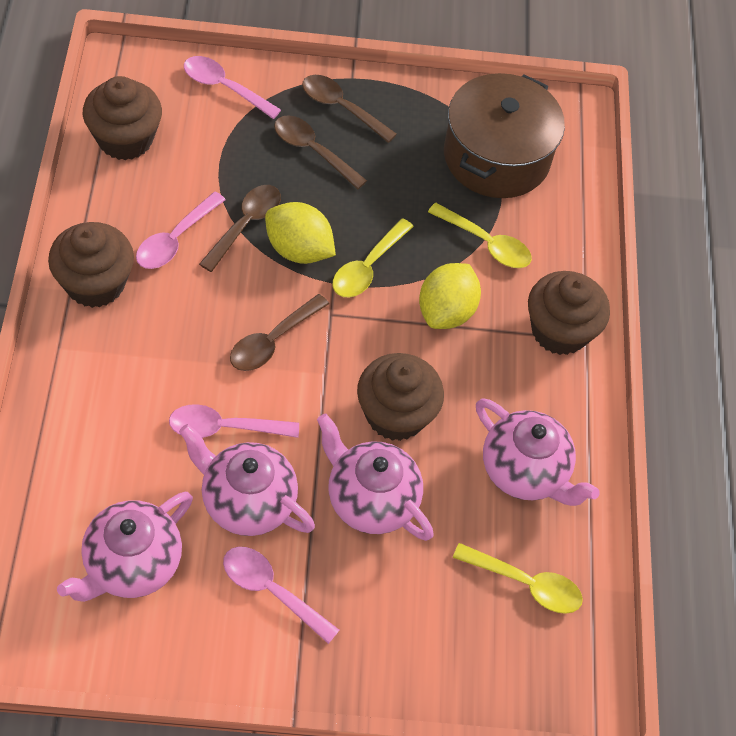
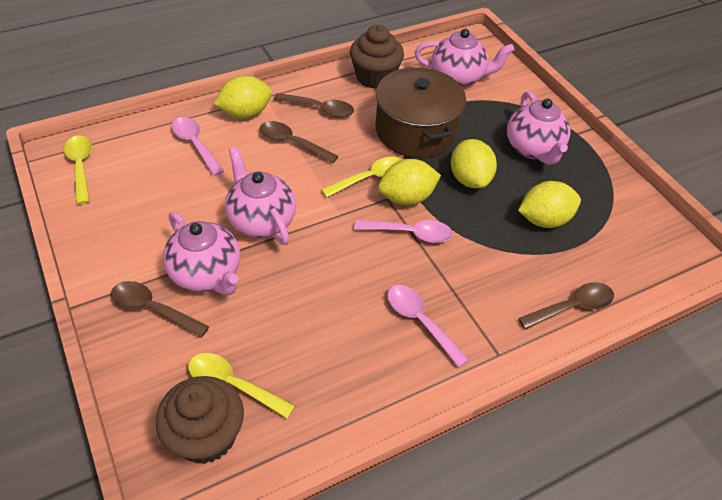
brown cupcake: 4 -> 2
pink spoon: 4 -> 3
yellow lemon: 2 -> 4

